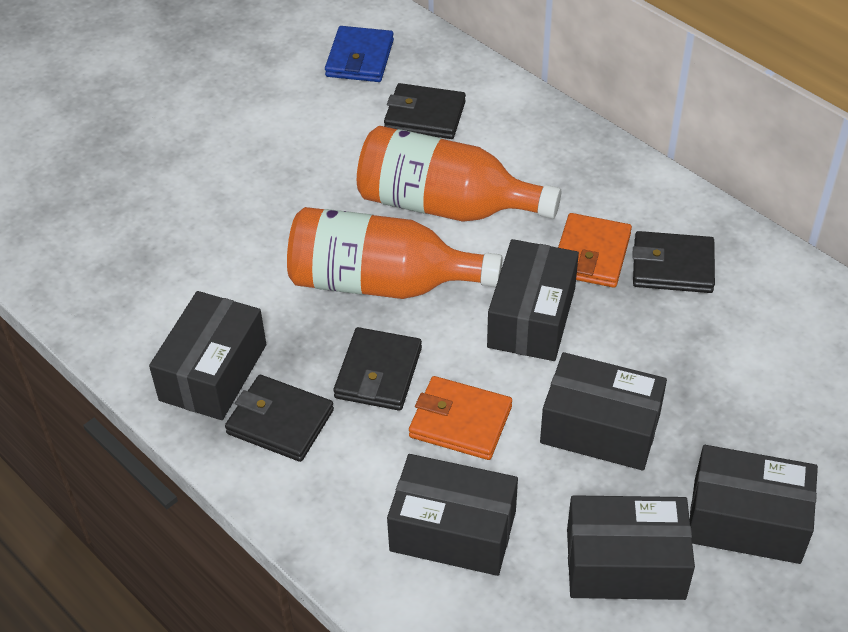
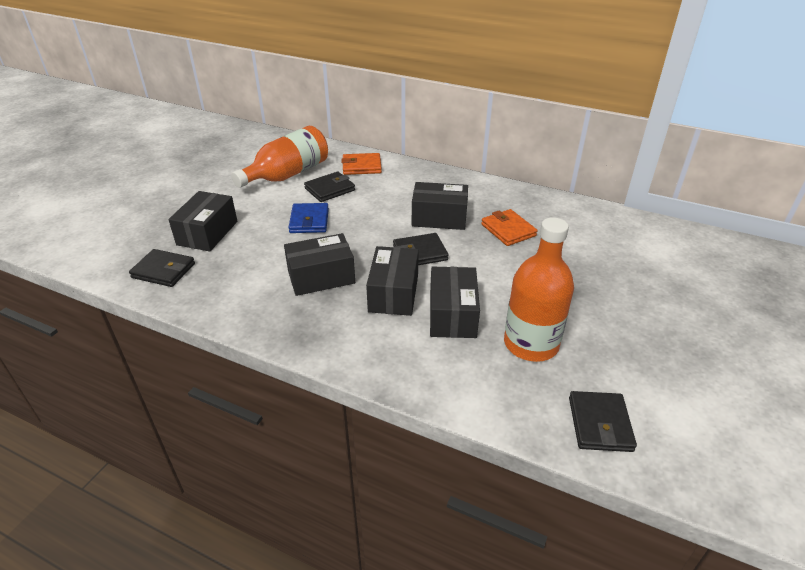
black box: 6 -> 5

